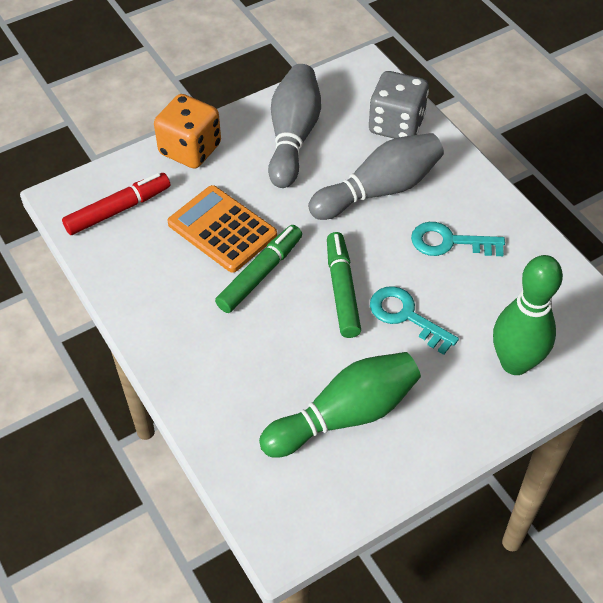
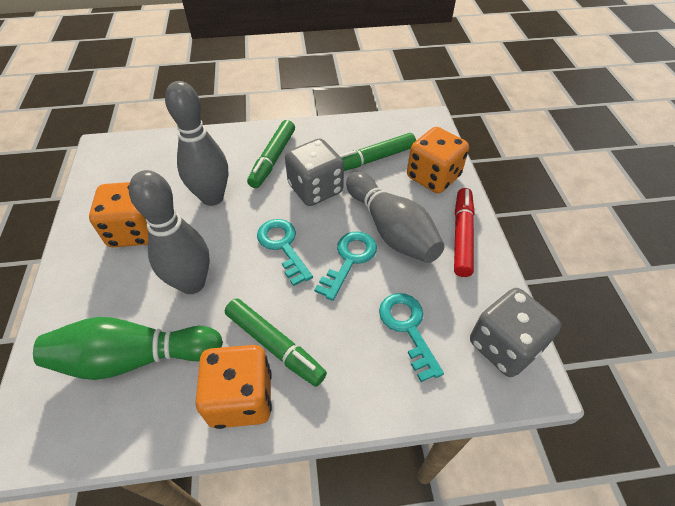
green bowling pin: 2 -> 1
green marker: 2 -> 3
grey bowling pin: 2 -> 3
grey dice: 1 -> 2
orange calculator: 1 -> 0
orange dice: 1 -> 3
turquoise key: 2 -> 3

